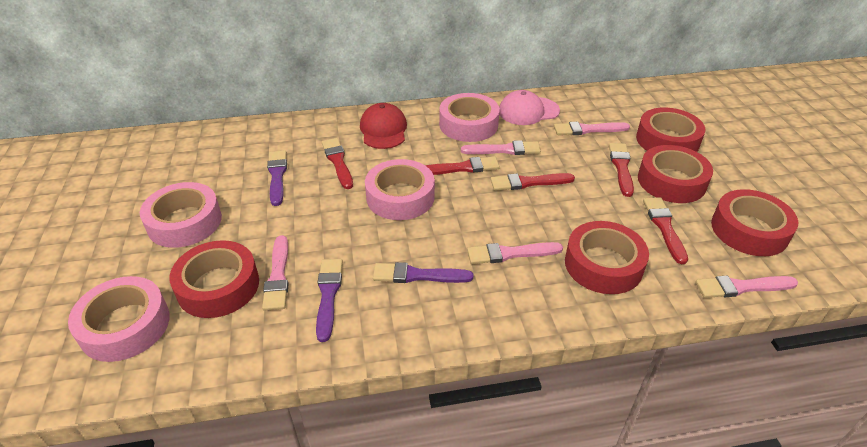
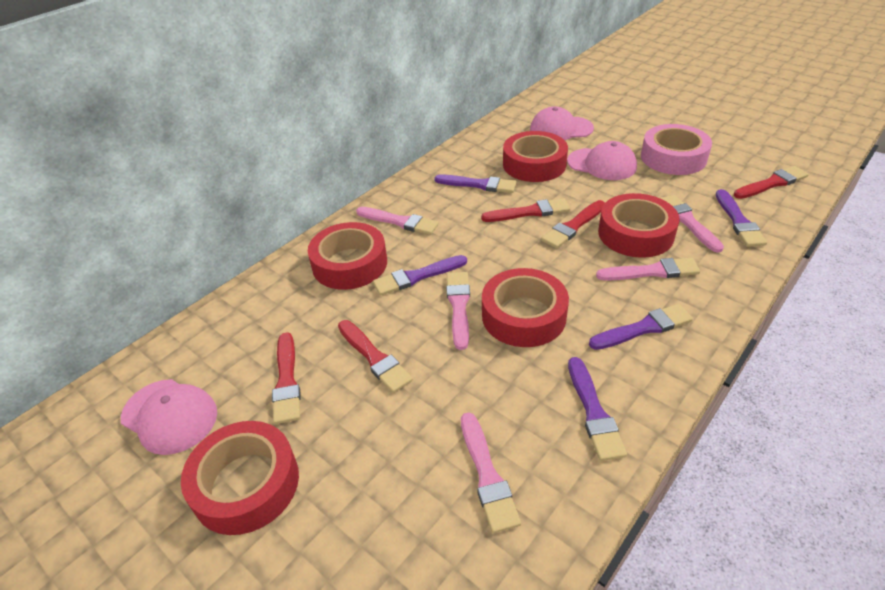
pink cap: 1 -> 3
pink tape: 4 -> 1
purple brush: 3 -> 5
red cap: 1 -> 0

